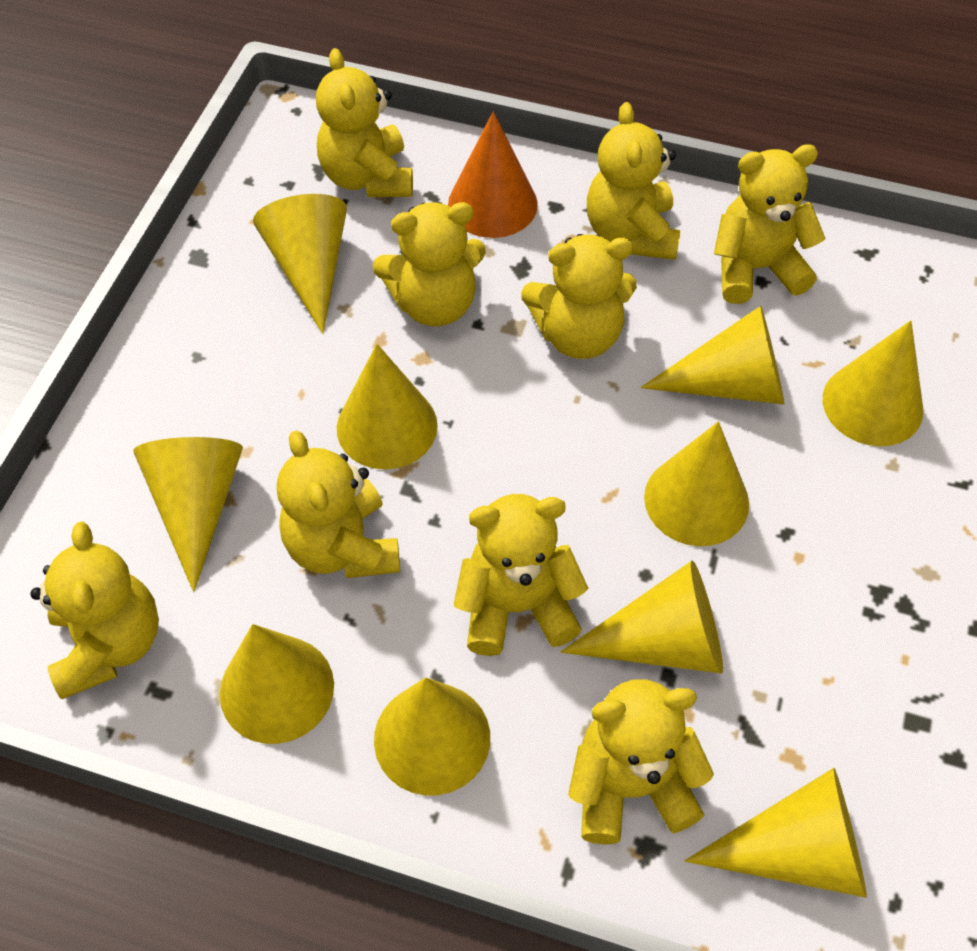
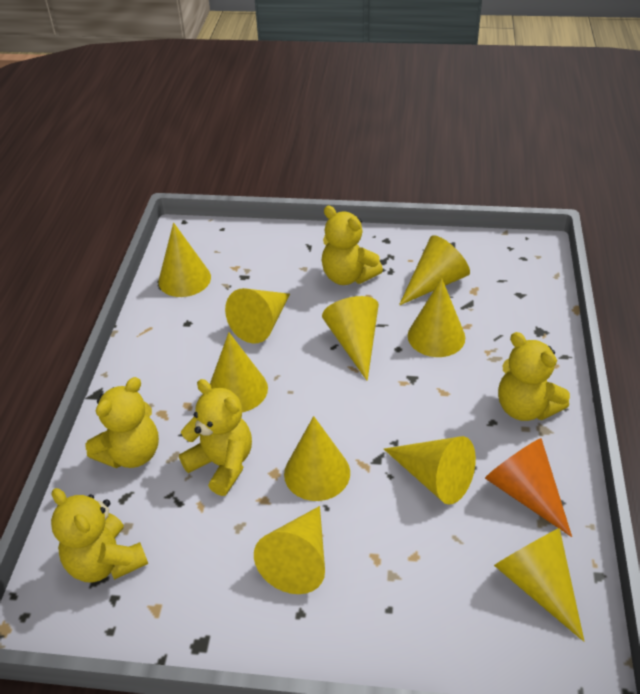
yellow teddy bear: 9 -> 5

